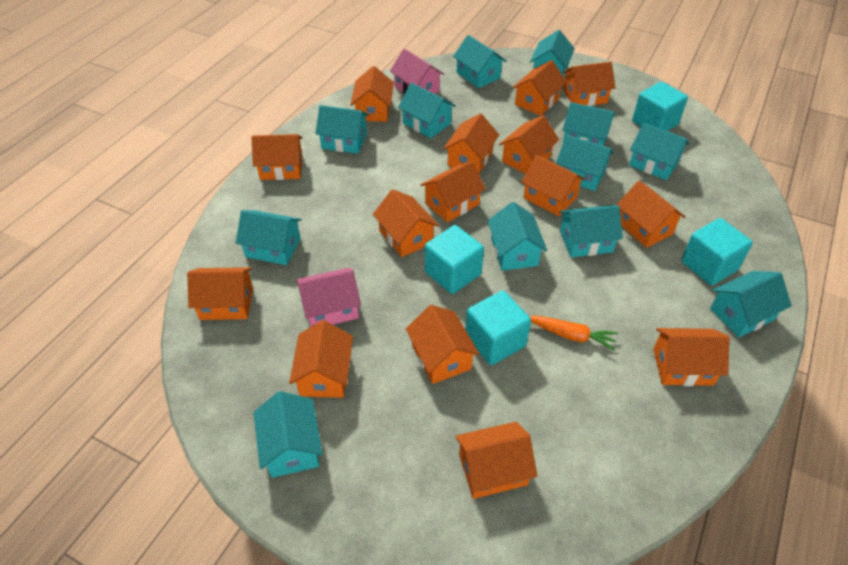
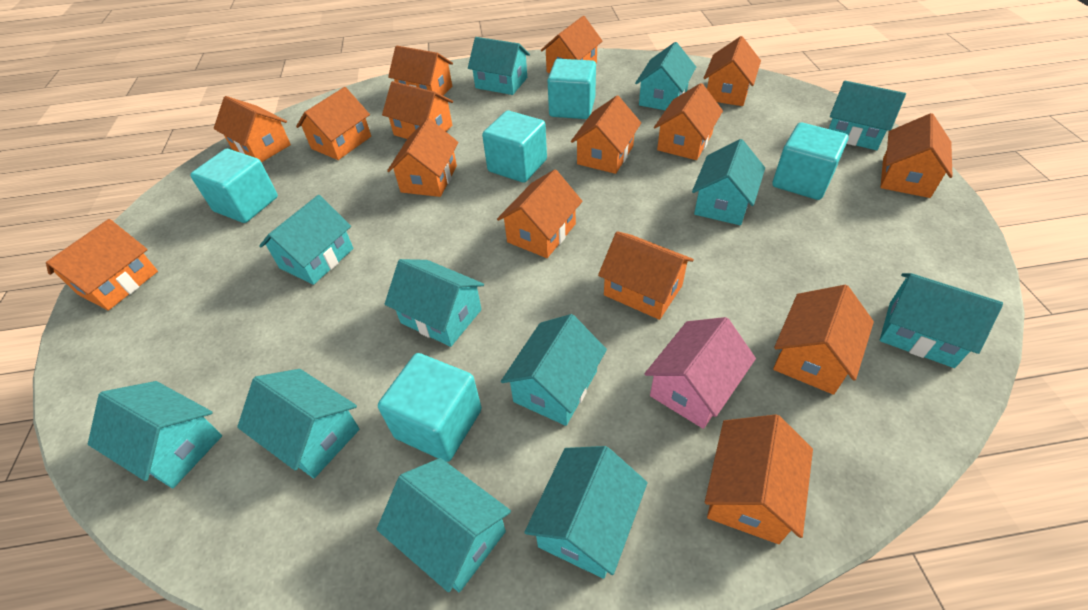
orange carrot: 1 -> 0
pink house: 2 -> 1
turquoise cube: 4 -> 5

